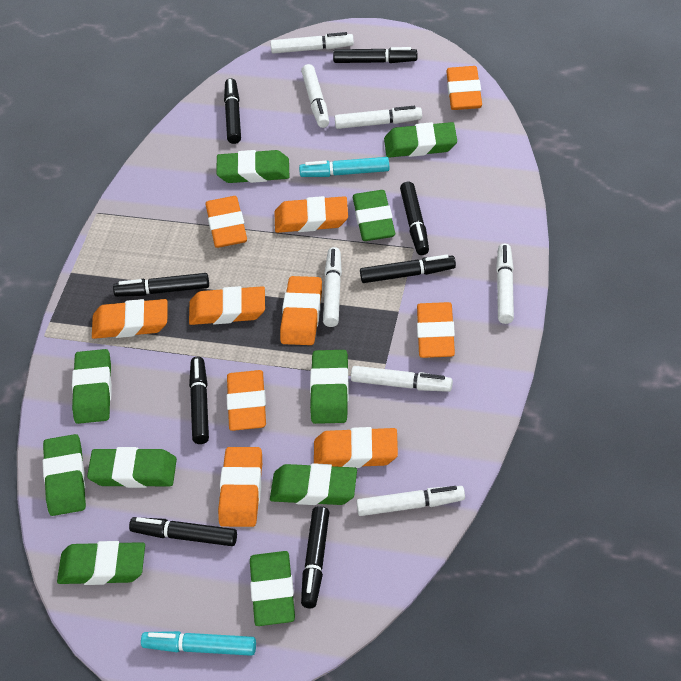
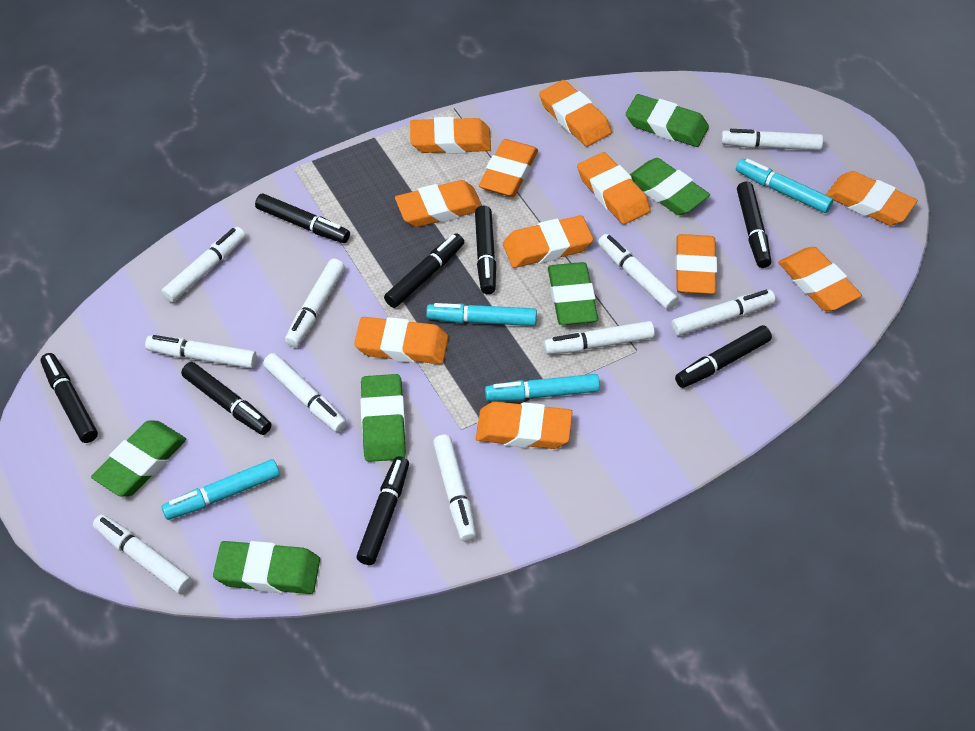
green eraser: 10 -> 6
orange eraser: 10 -> 11
turquoise marker: 2 -> 4
white marker: 7 -> 10

